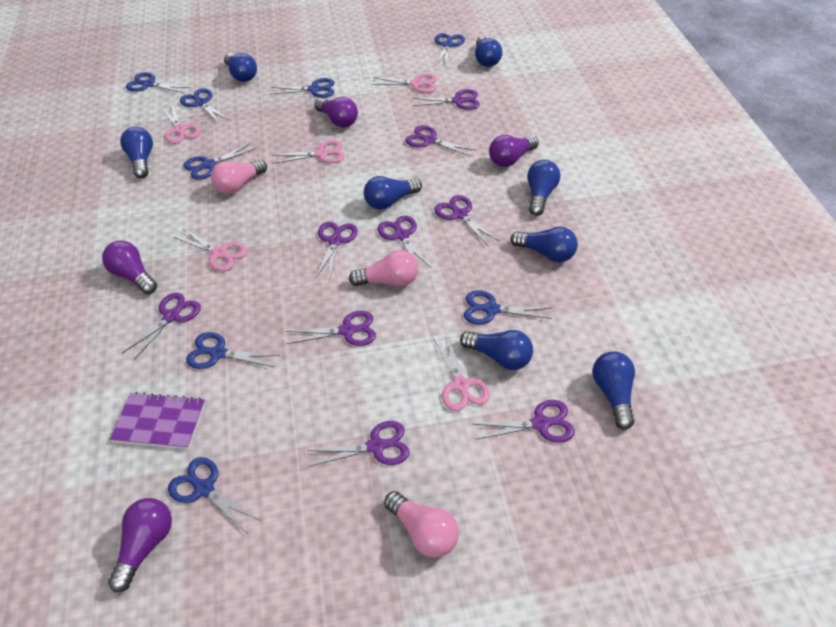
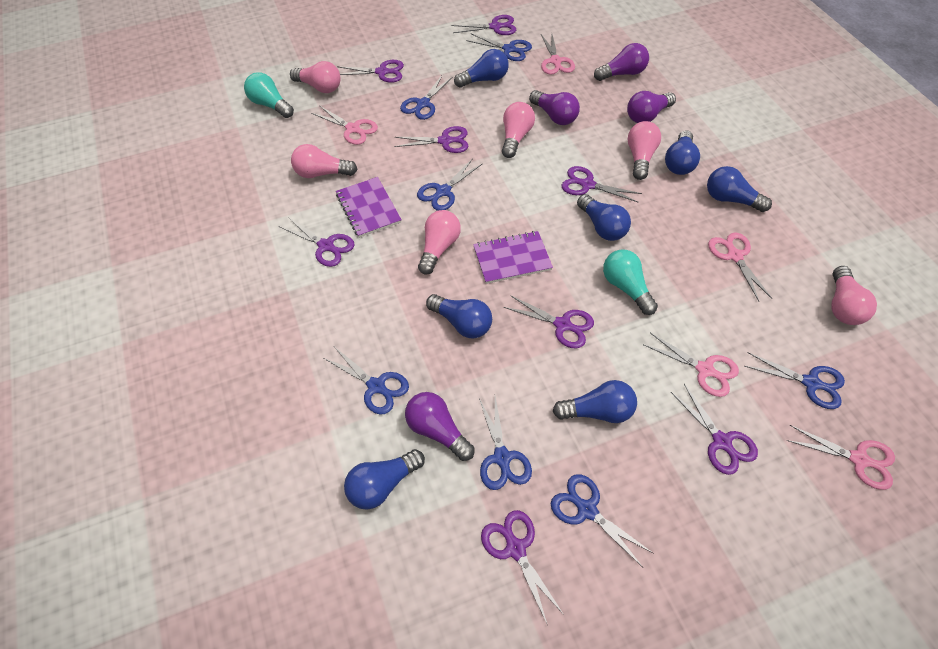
blue light bulb: 8 -> 7
blue scissors: 8 -> 7
pink light bulb: 3 -> 6
purple notebook: 1 -> 2
purple scissors: 9 -> 8
turquoise light bulb: 0 -> 2

